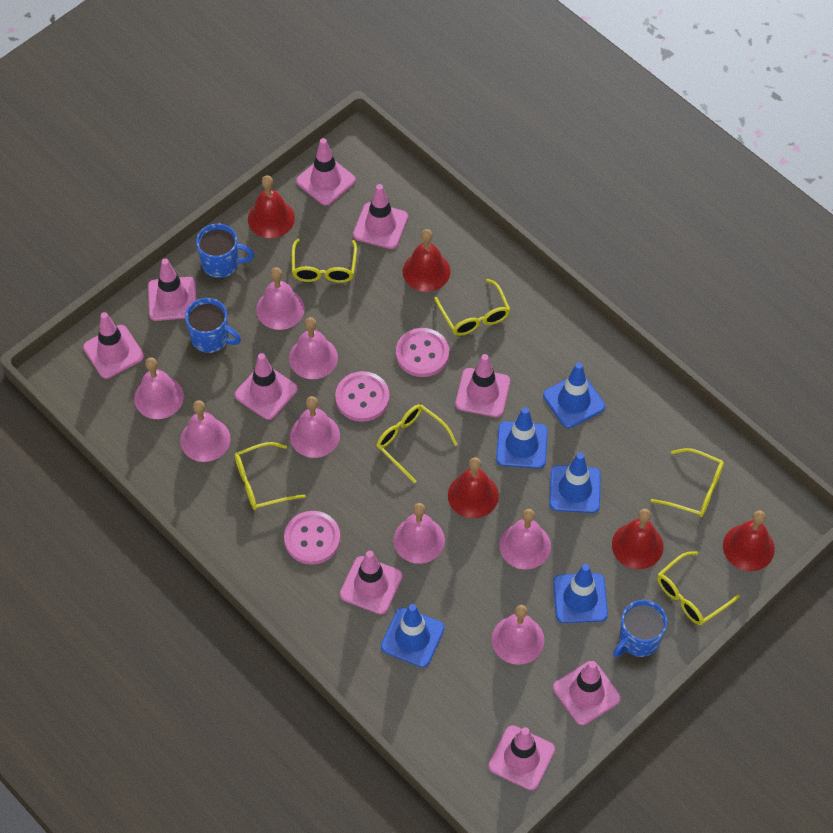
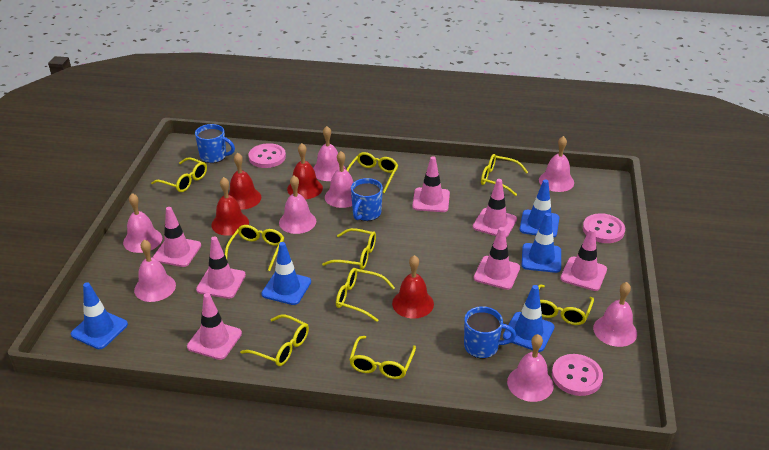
pink traffic cone: 9 -> 7
red bell: 5 -> 4
yellow glasses: 6 -> 9

